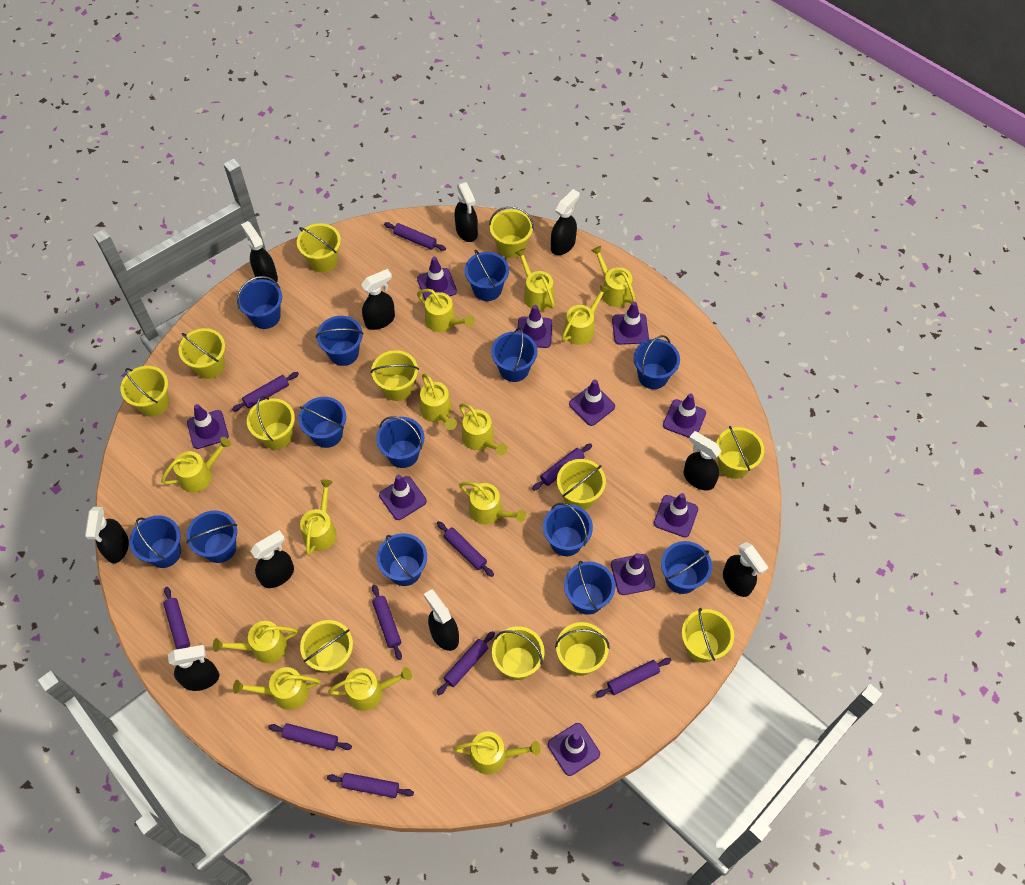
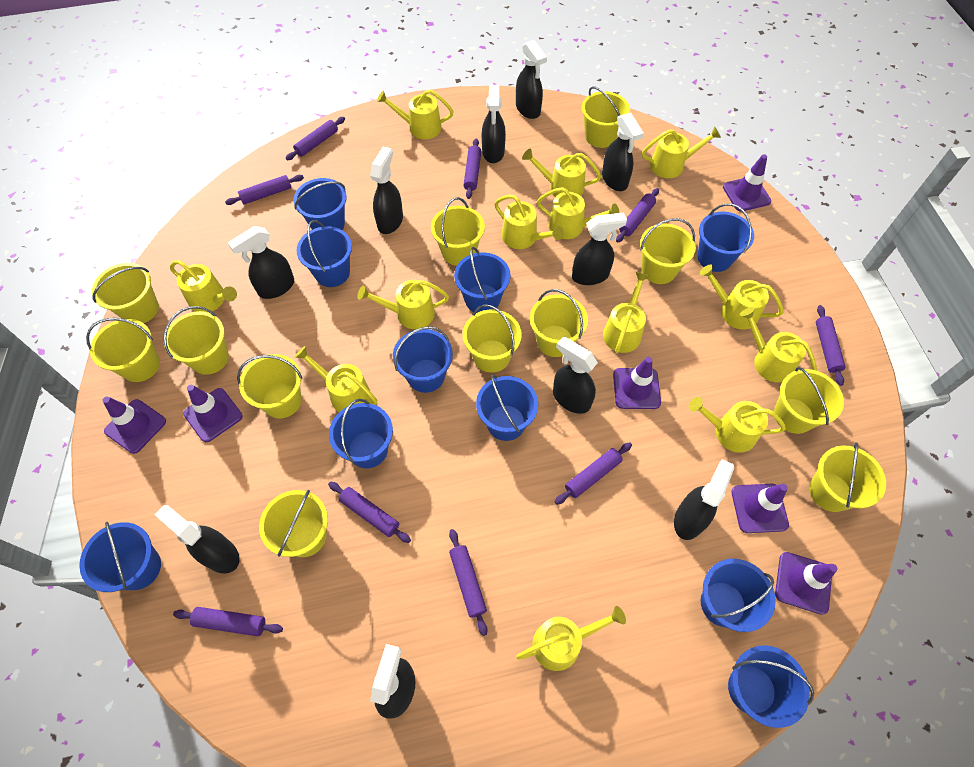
blue bucket: 13 -> 10
purple rolling pin: 10 -> 9
purple traffic cone: 10 -> 6

